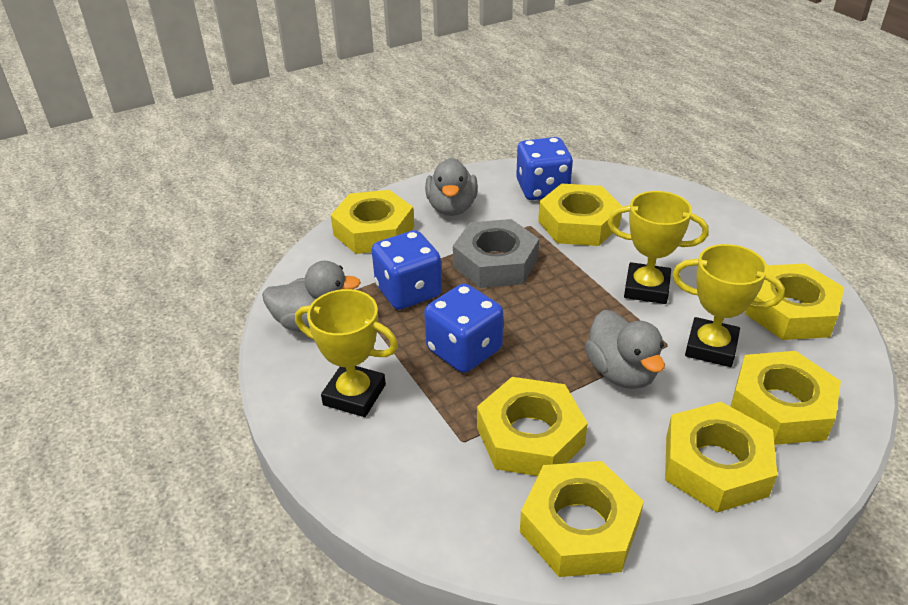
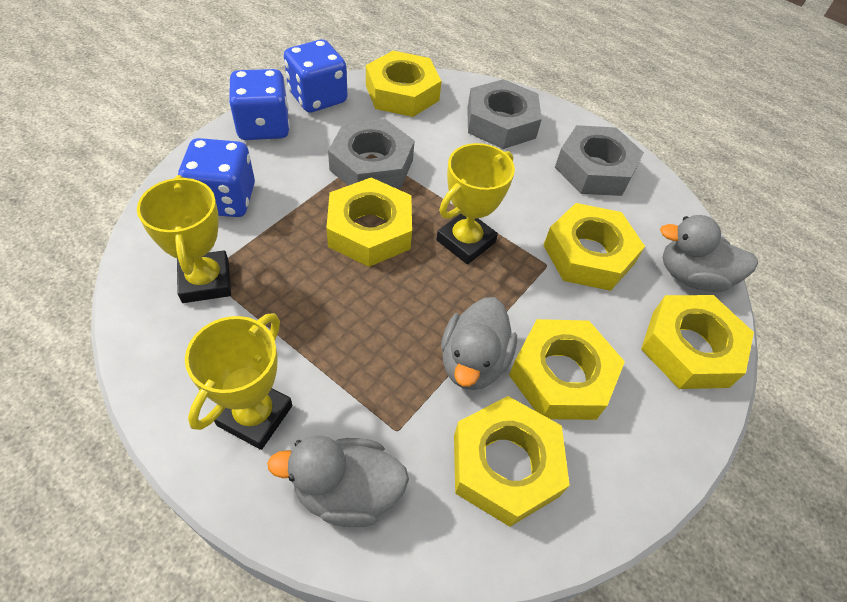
grey nut: 1 -> 3
yellow nut: 7 -> 6

